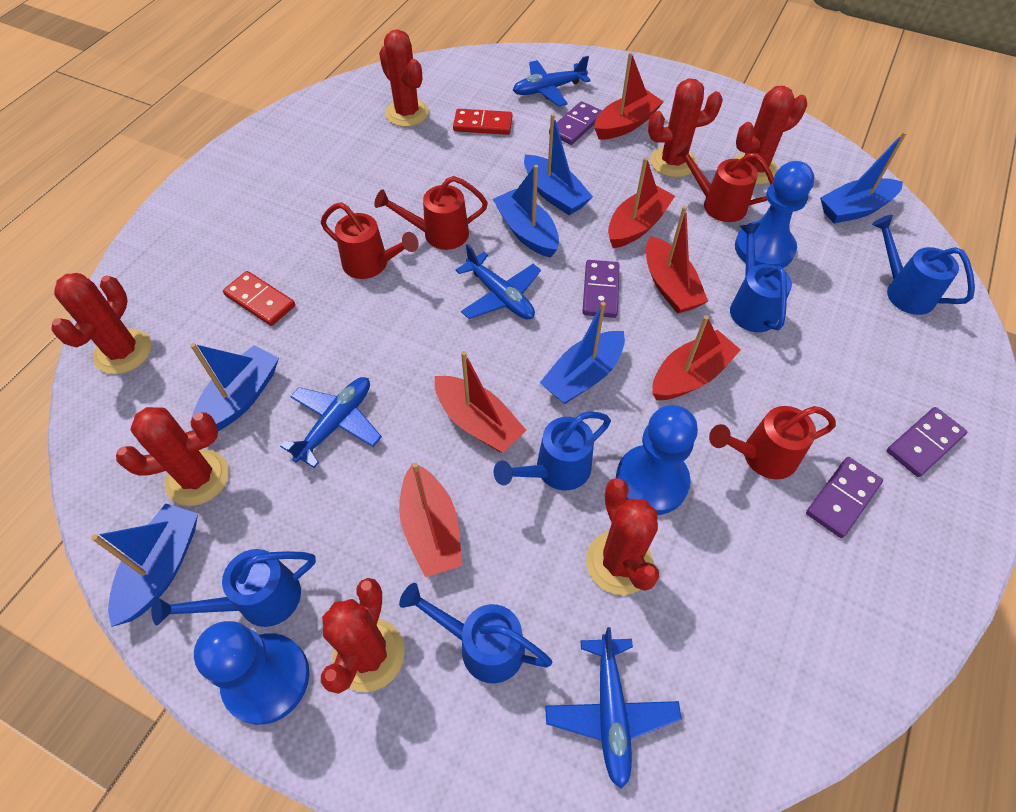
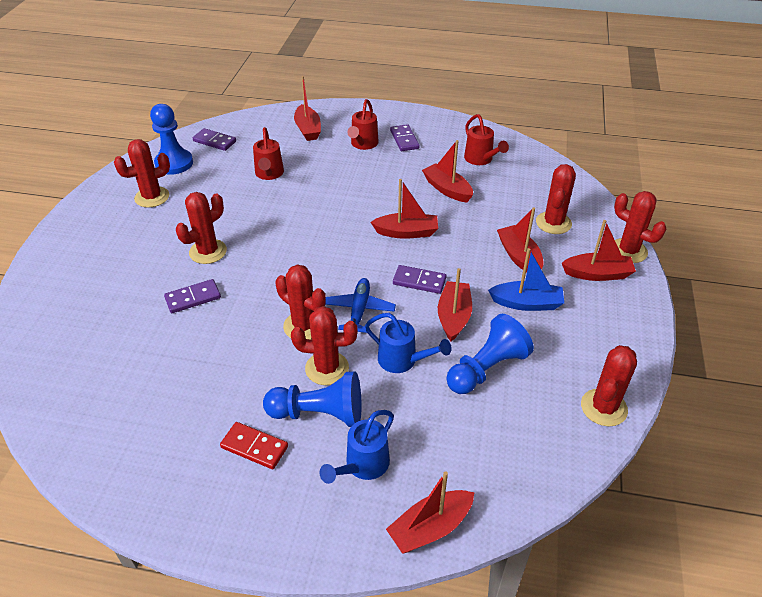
blue boat: 6 -> 1
blue plane: 4 -> 1
blue watering can: 5 -> 2
red boat: 6 -> 7
red domino: 2 -> 1
red watering can: 4 -> 3

